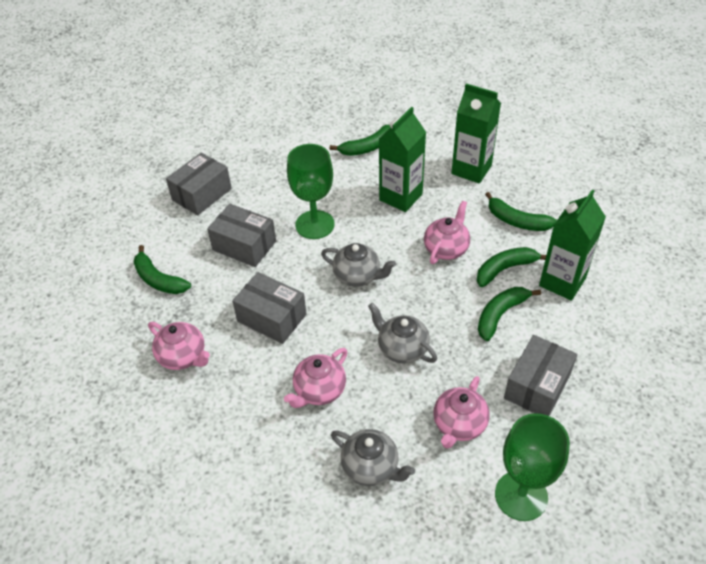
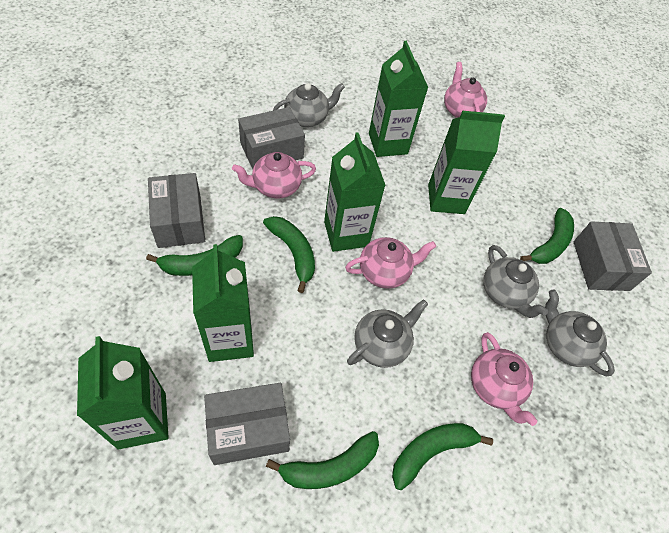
green carton: 3 -> 5
green goblet: 2 -> 0
grey teapot: 3 -> 4

